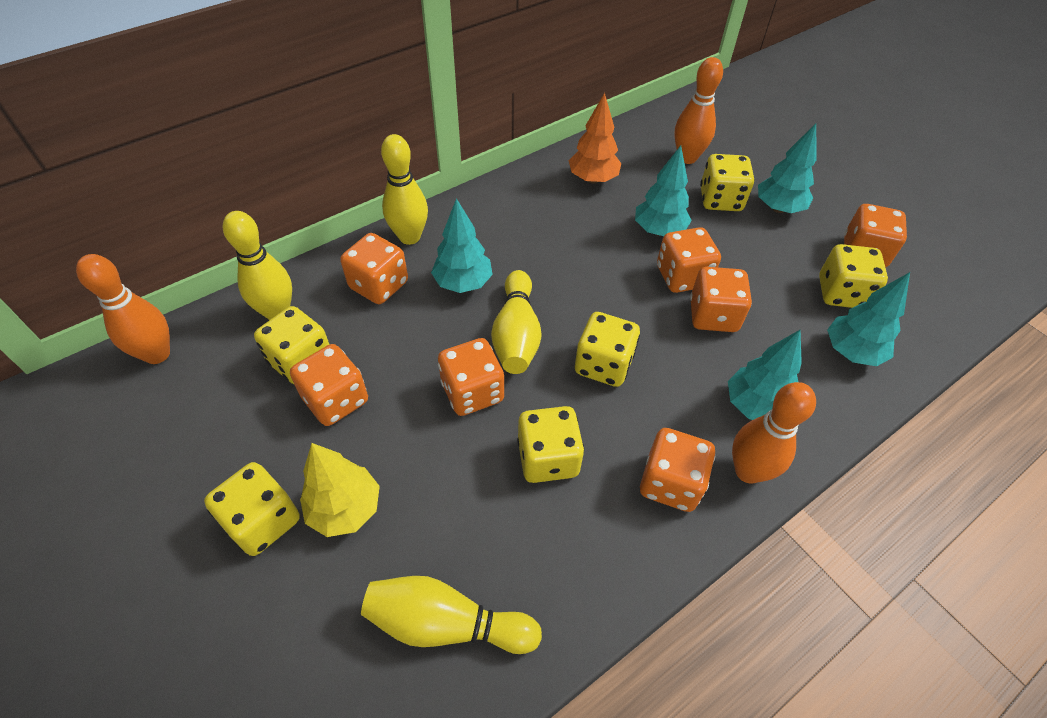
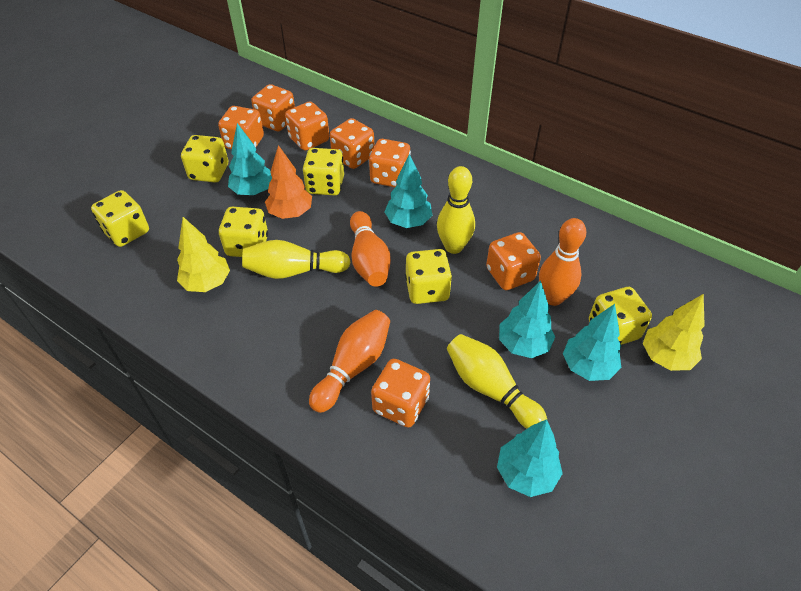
yellow bowling pin: 4 -> 3
yellow tree: 1 -> 2

